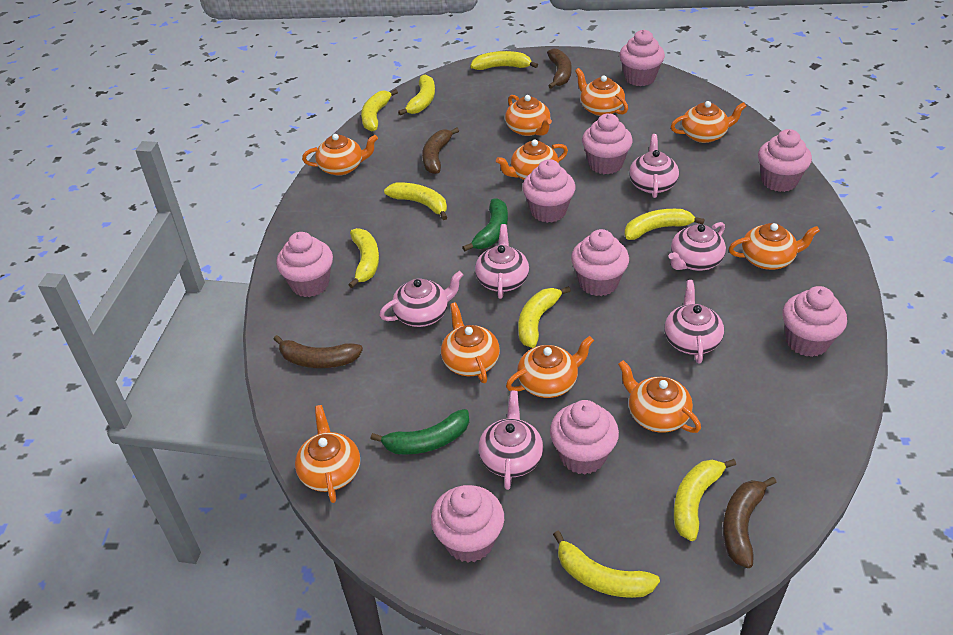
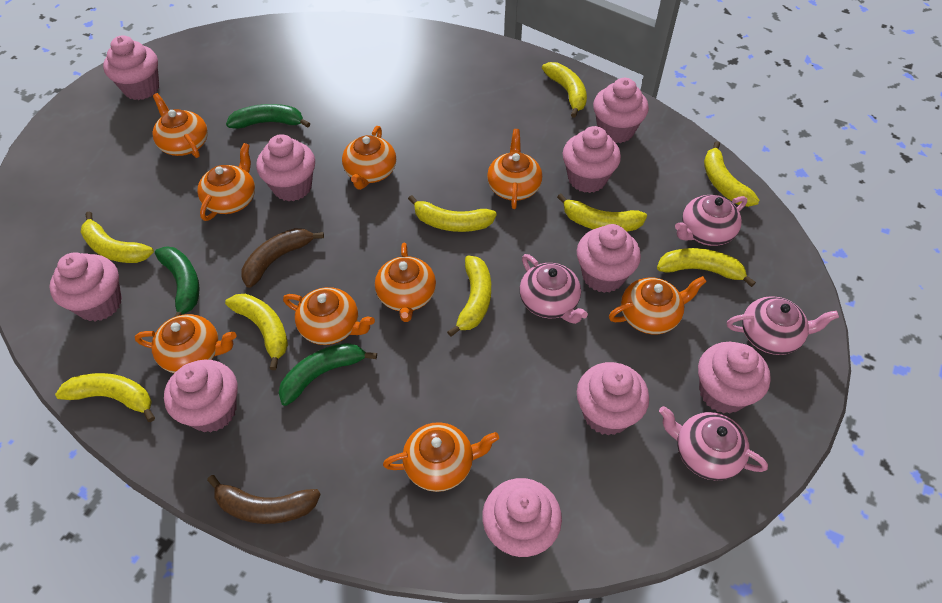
brown banana: 4 -> 2
green banana: 2 -> 3
orange teapot: 10 -> 9
pink cupcake: 9 -> 10
pink teapot: 6 -> 4

